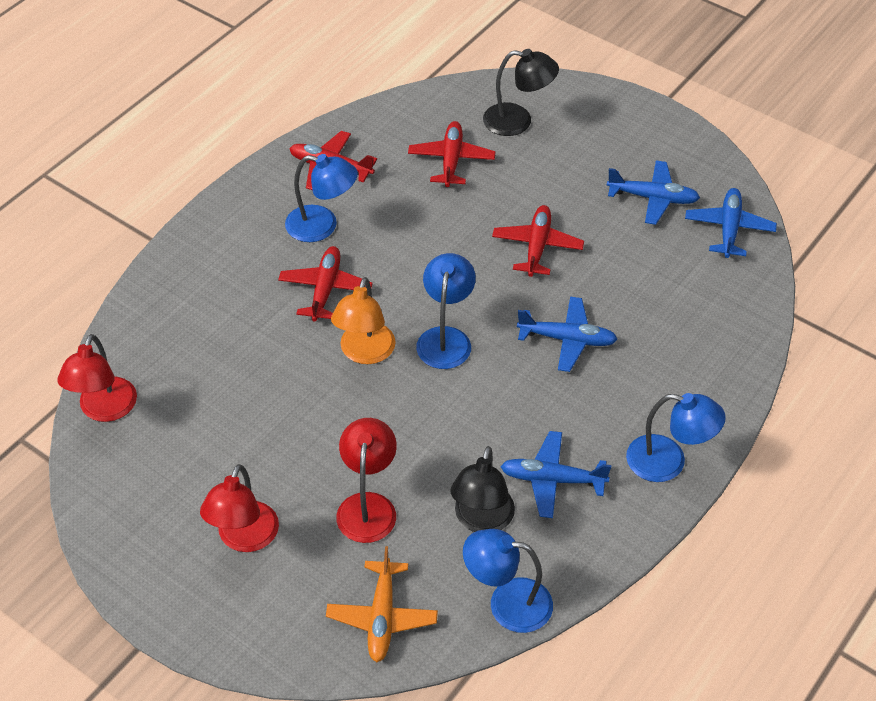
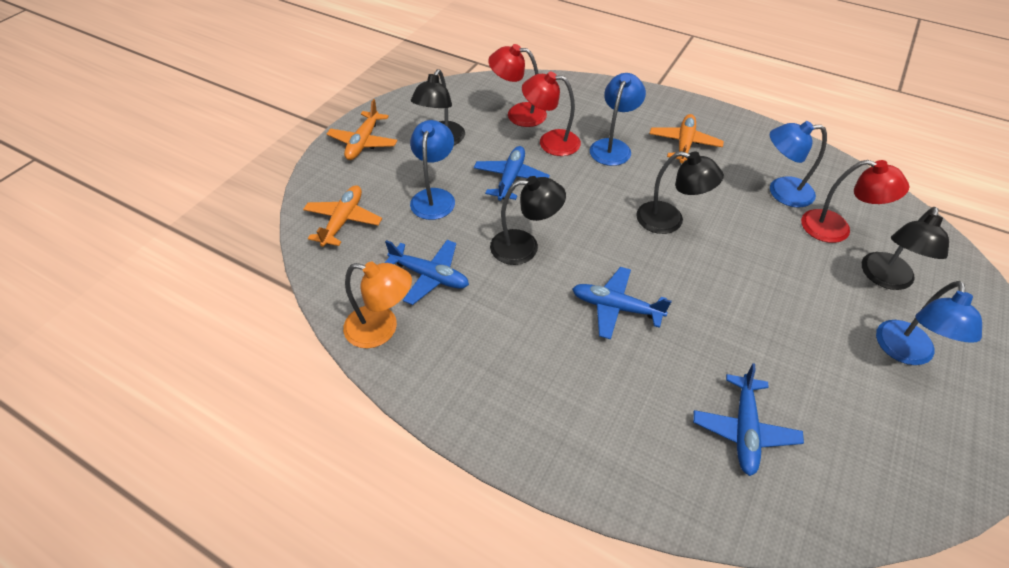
black lamp: 2 -> 4
orange plane: 1 -> 3
red plane: 4 -> 0

